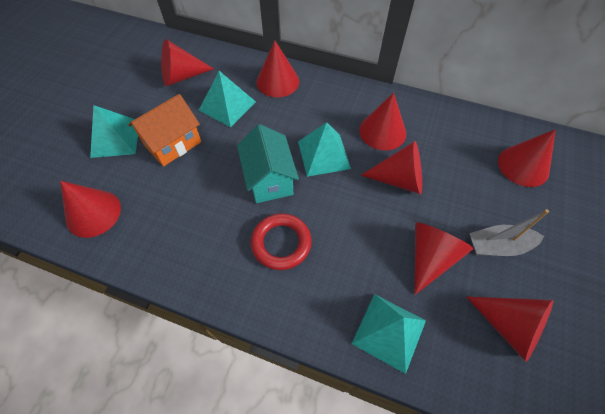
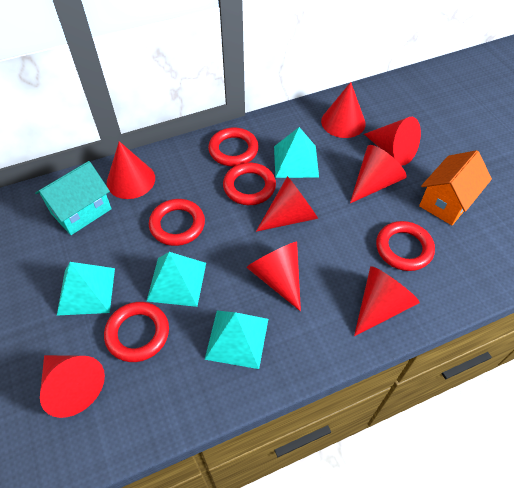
grey boat: 1 -> 0
red ring: 1 -> 5

